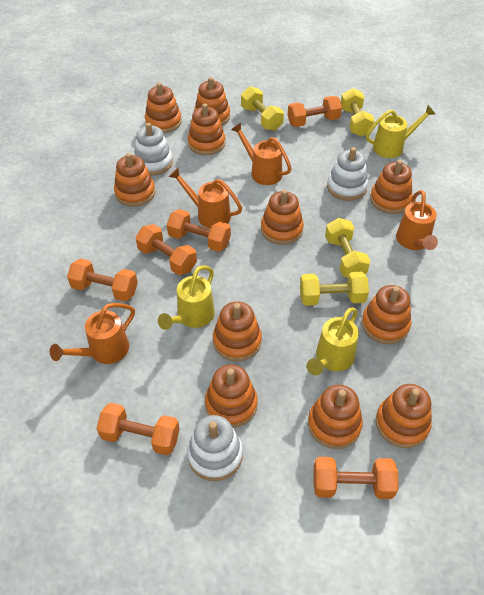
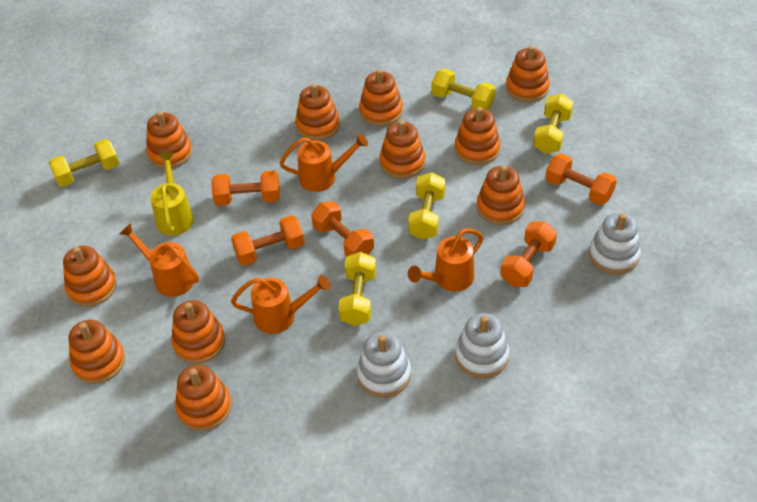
orange dumbbell: 6 -> 5
yellow dumbbell: 4 -> 5
yellow watering can: 3 -> 1

